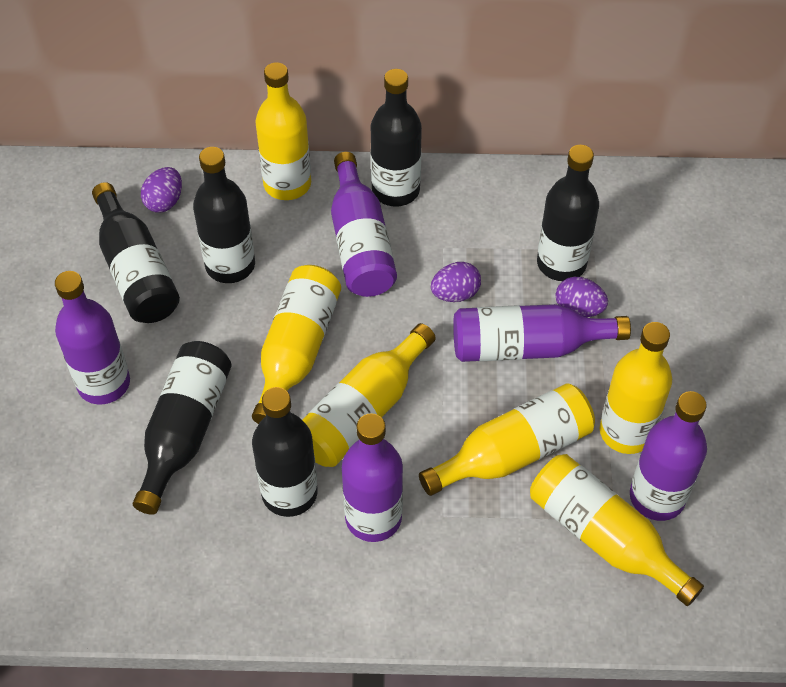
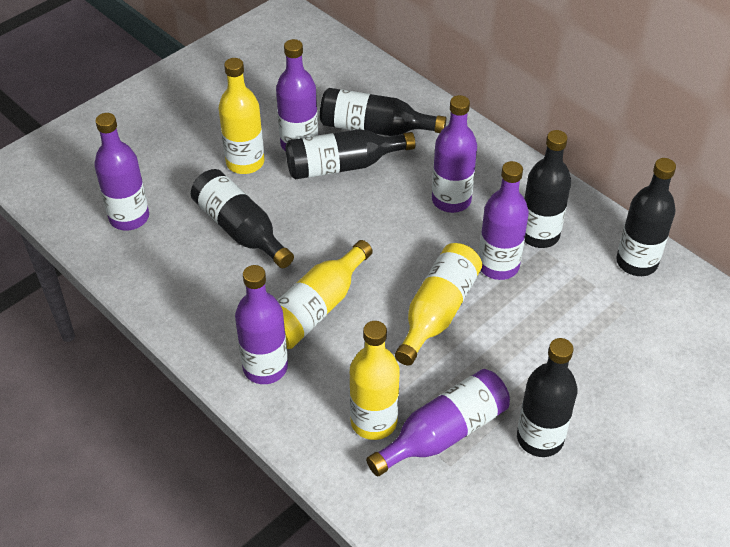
purple bottle: 5 -> 6
purple egg: 3 -> 0
yellow bottle: 6 -> 4

